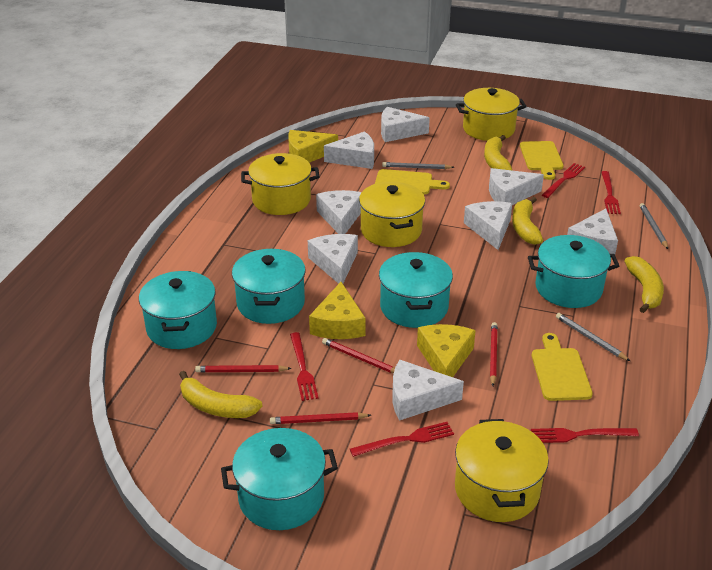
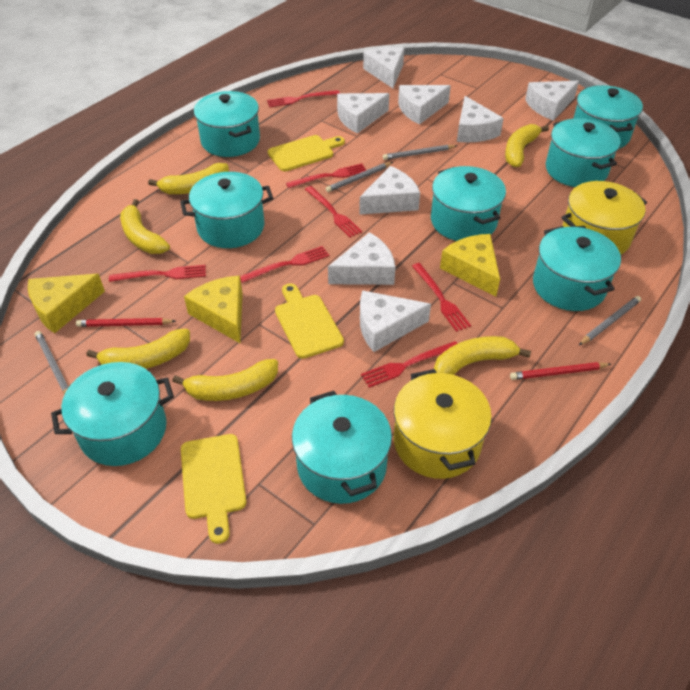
grey pencil: 3 -> 4
red fork: 5 -> 7
red pencil: 4 -> 2
turquoise pot: 5 -> 8
yellow banana: 4 -> 6
yellow pot: 4 -> 2

